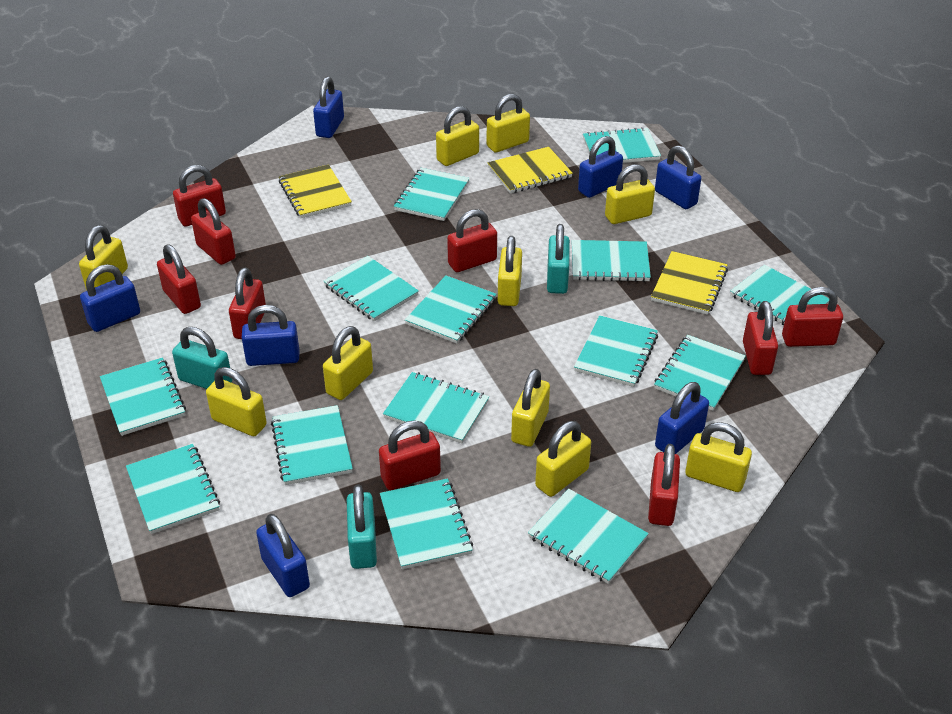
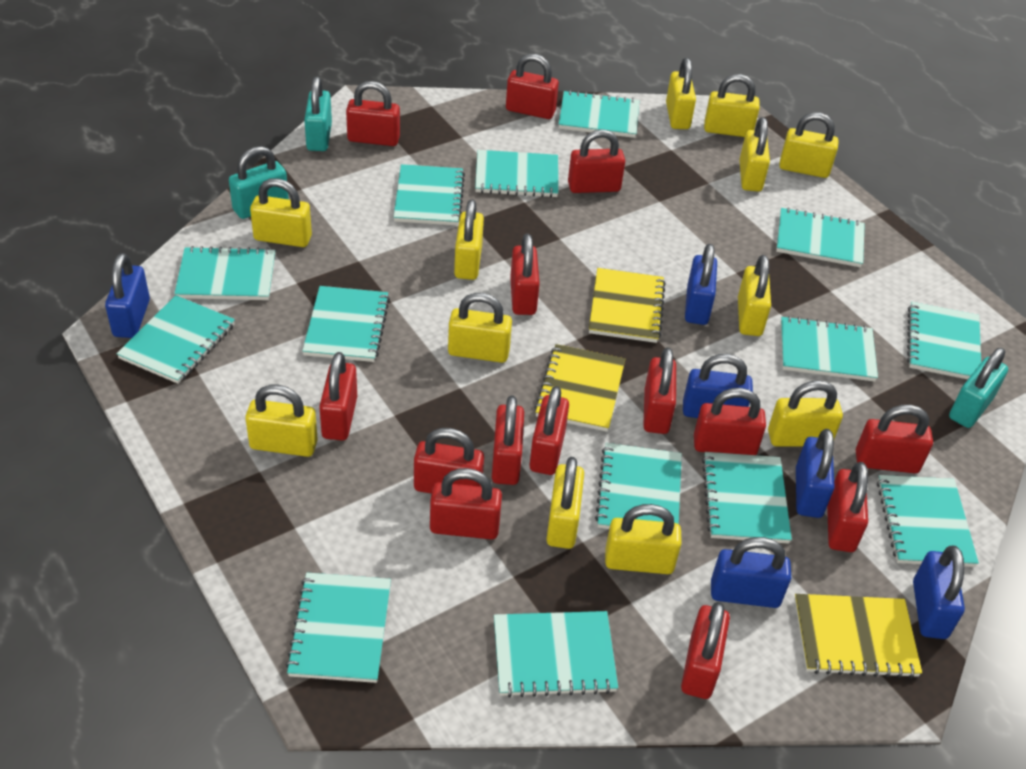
blue padlock: 7 -> 6
red padlock: 9 -> 14
yellow padlock: 10 -> 12

